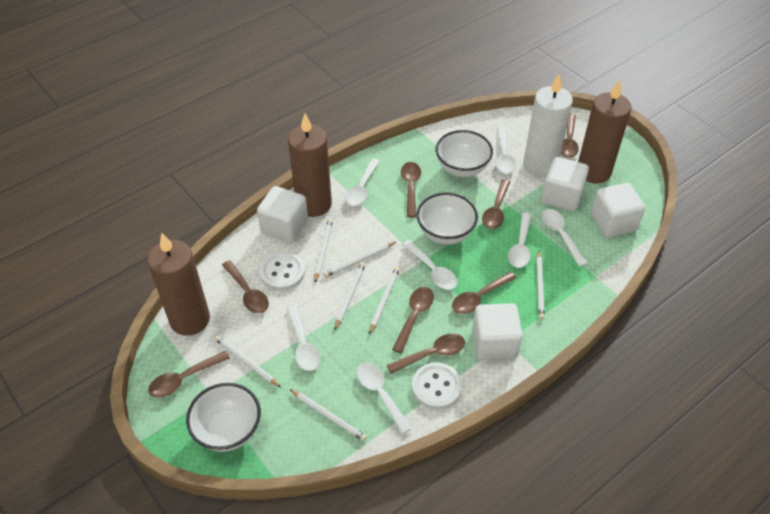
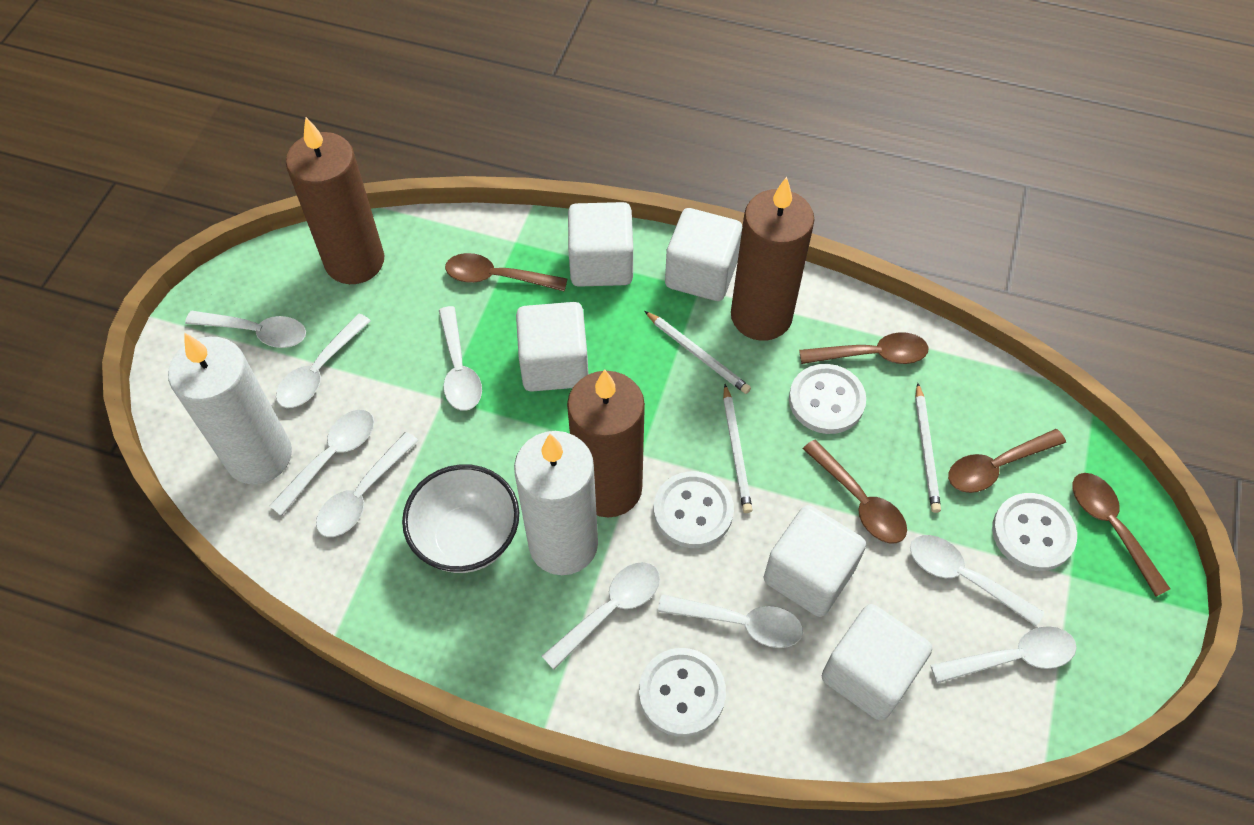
brown spoon: 8 -> 5
white bowl: 3 -> 1
white button: 2 -> 4
white candle: 1 -> 2
white cube: 4 -> 5
white pencil: 7 -> 3
white spoon: 7 -> 9

